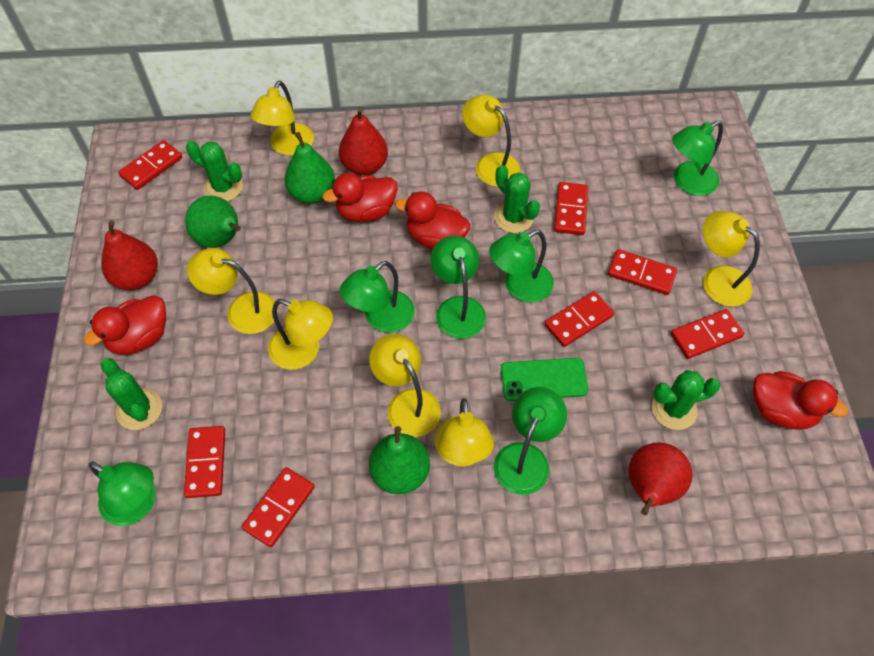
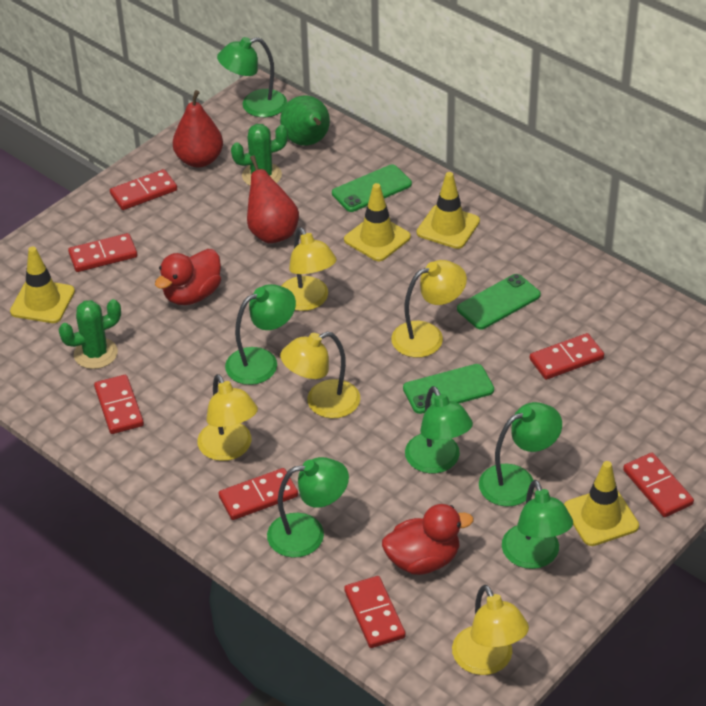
green cactus: 4 -> 2
green pear: 3 -> 1
green phone: 1 -> 3
red duck: 4 -> 2
red pear: 3 -> 2
yellow lamp: 7 -> 5
yellow traffic cone: 0 -> 4

